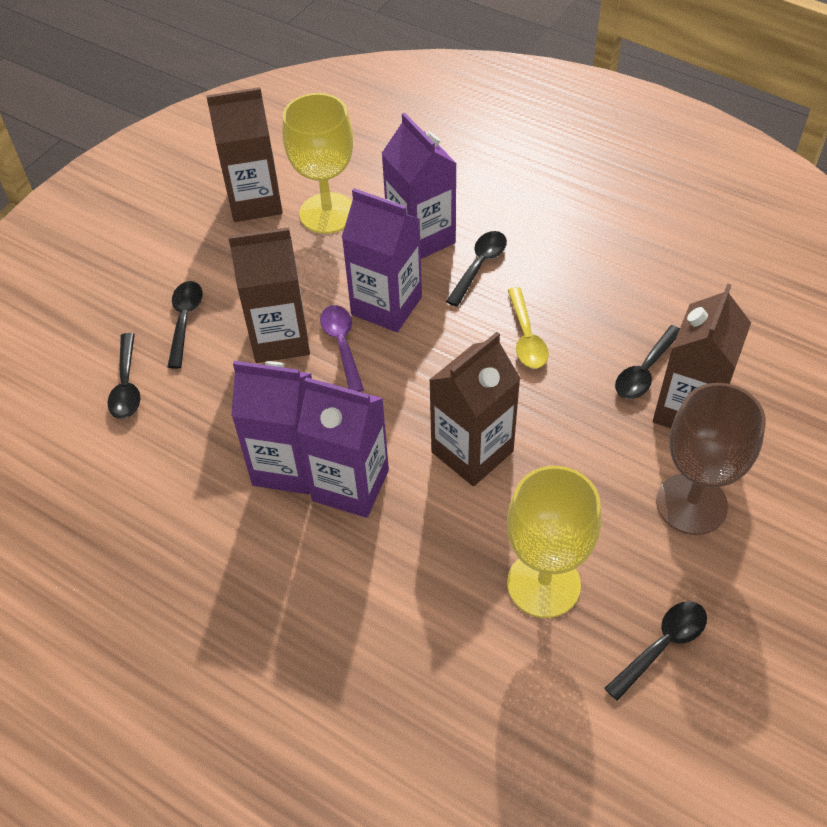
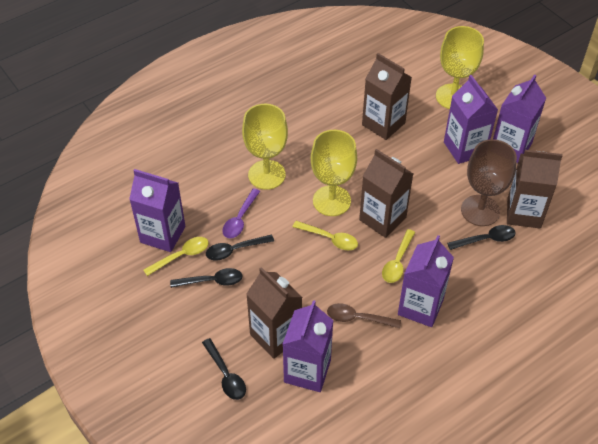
black spoon: 5 -> 4
brown spoon: 0 -> 1
purple carton: 4 -> 5
yellow goblet: 2 -> 3
yellow spoon: 1 -> 3

